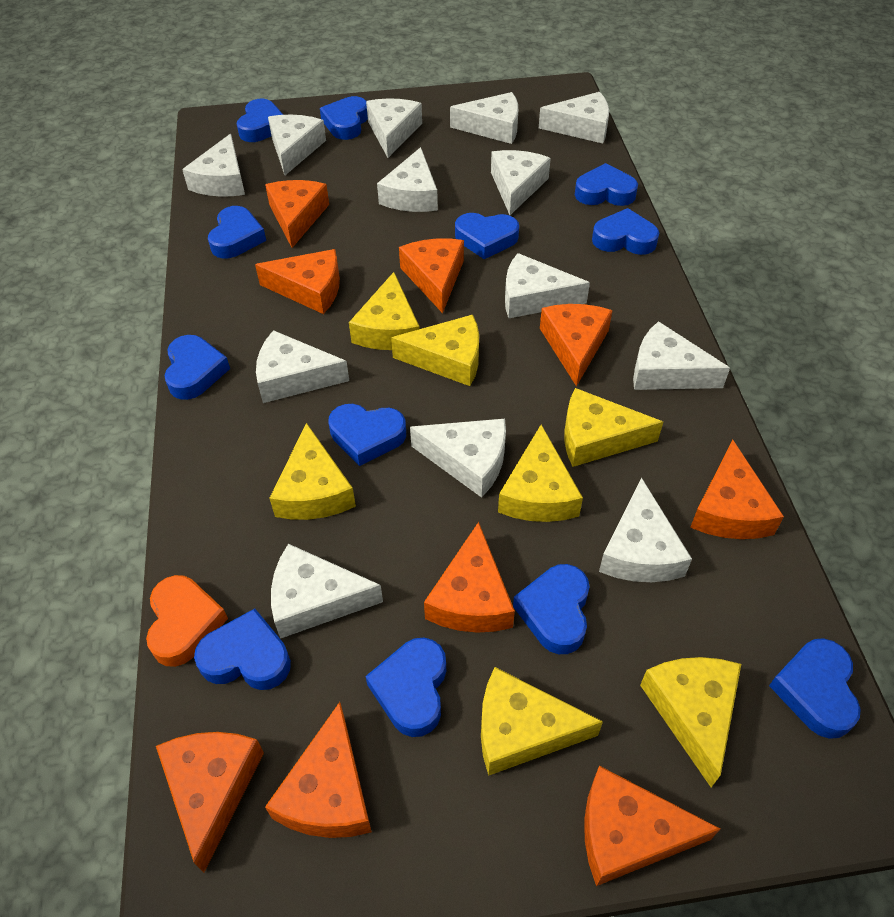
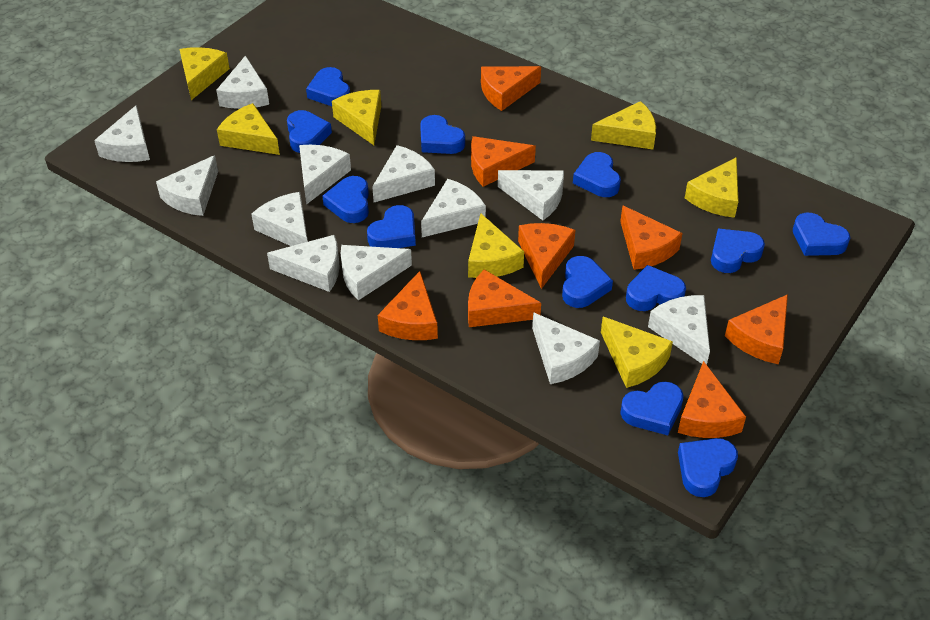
orange cheese: 9 -> 8
orange heart: 1 -> 0
white cheese: 13 -> 12

